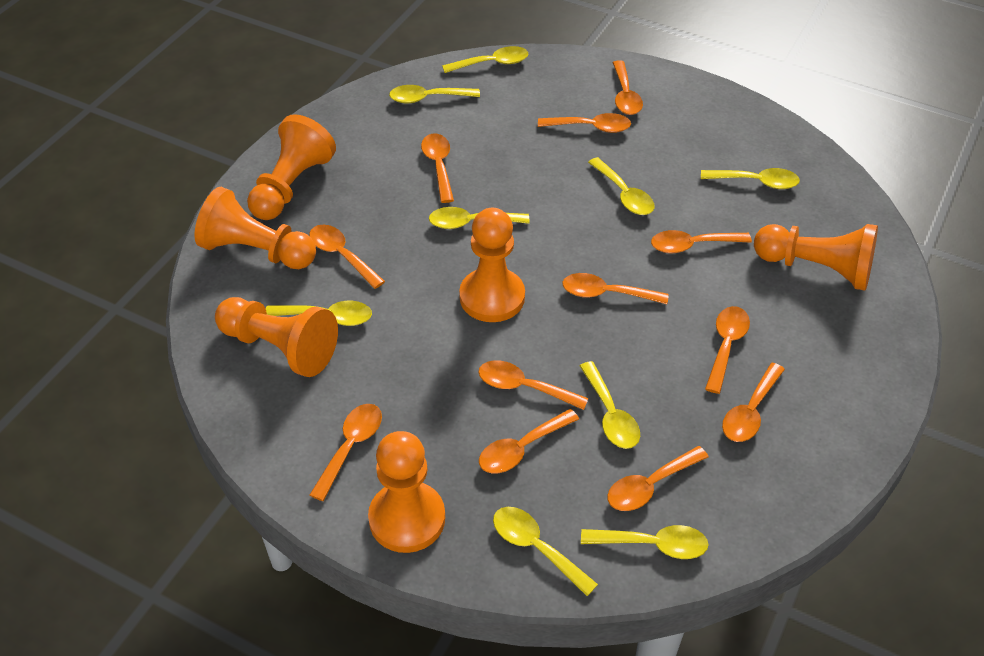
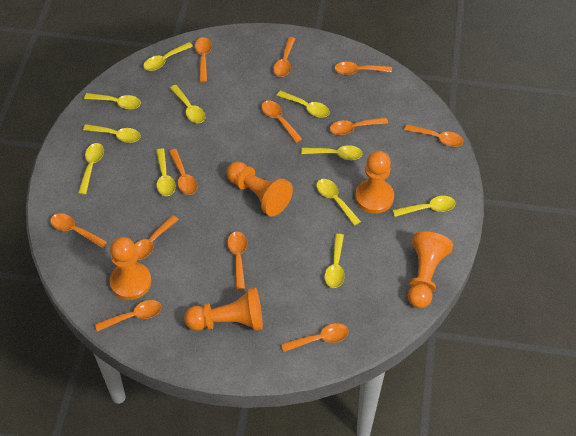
orange pawn: 6 -> 5
yellow spoon: 9 -> 11

